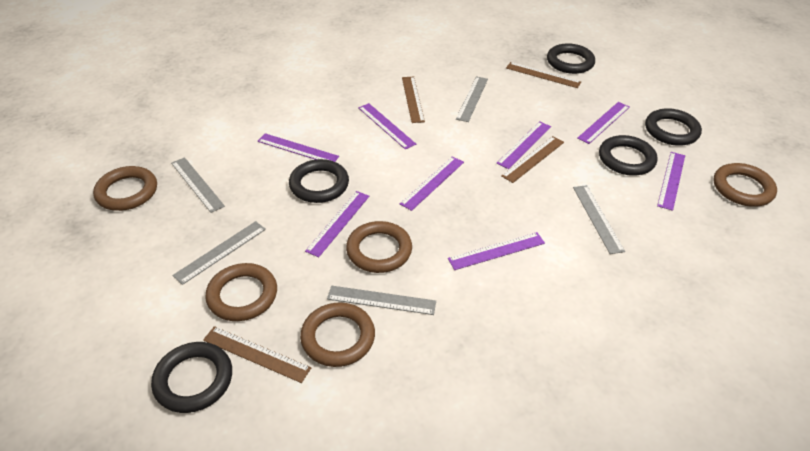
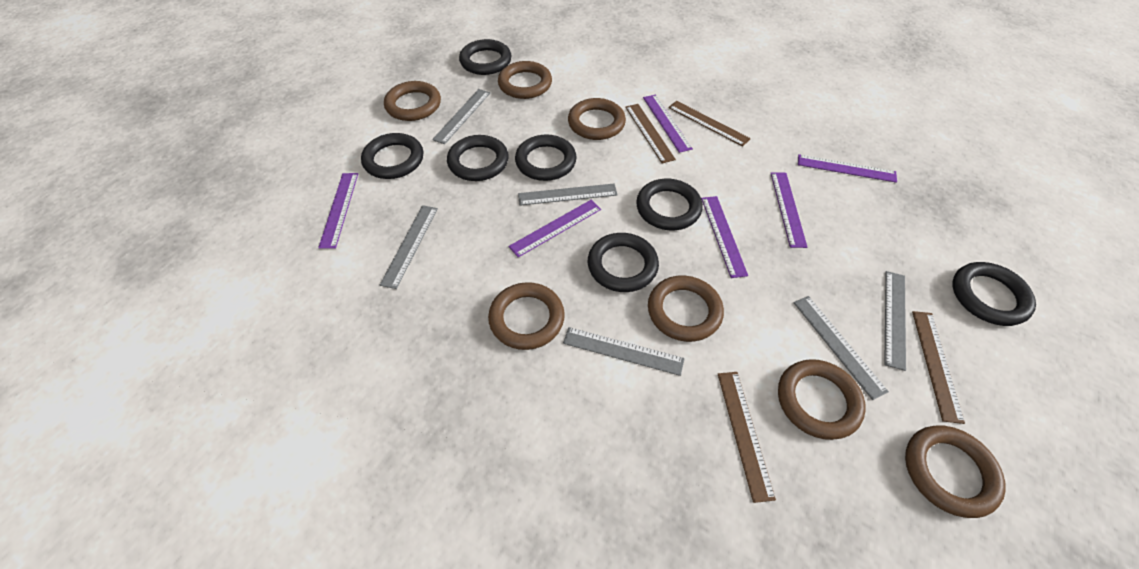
black ring: 5 -> 7
brown ring: 5 -> 7
grey ruler: 5 -> 6
purple ruler: 8 -> 6

